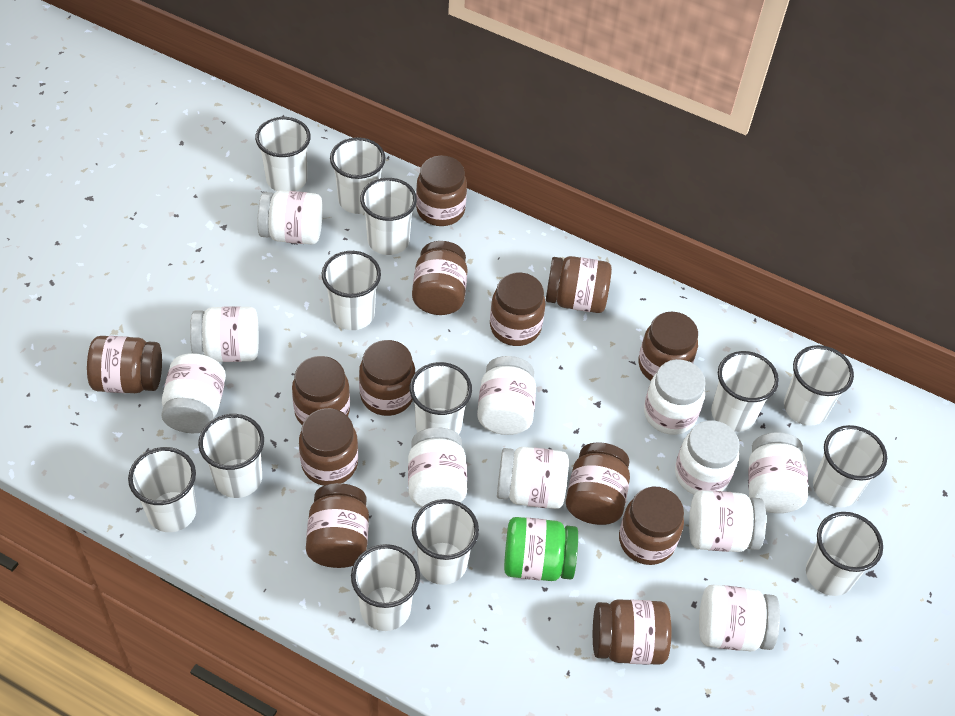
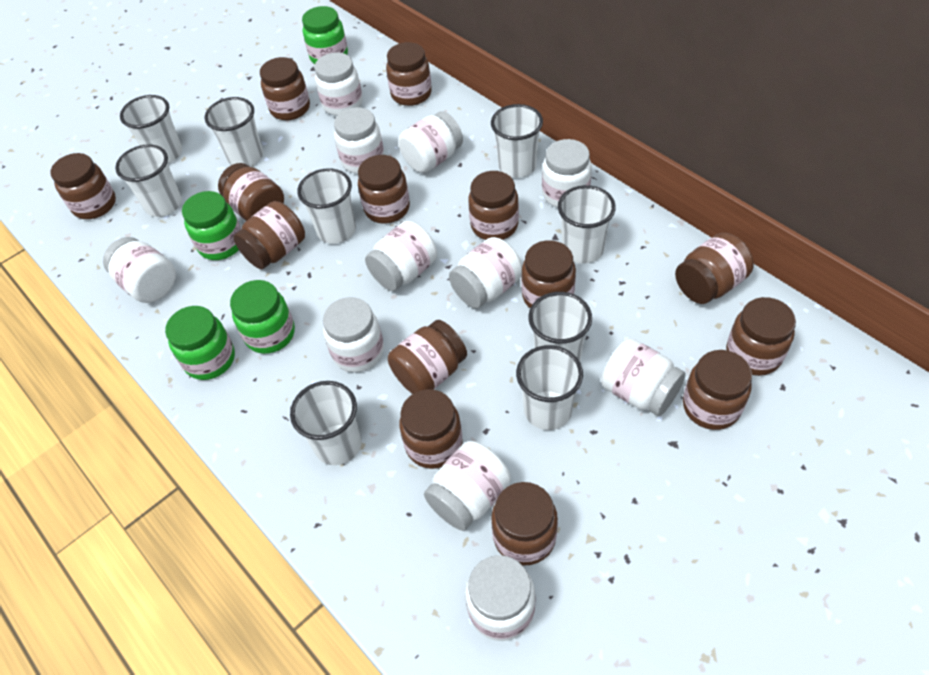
brown jar: 13 -> 14
green jar: 1 -> 4
white cup: 13 -> 9

